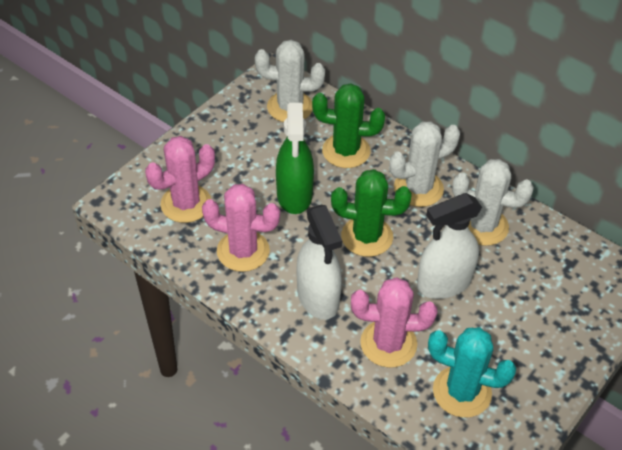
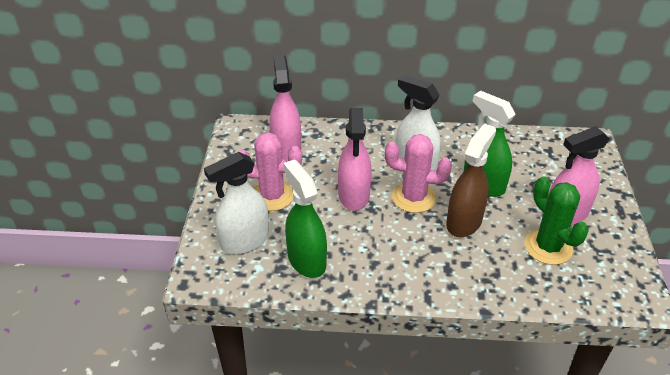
brown spray bottle: 0 -> 1
green cactus: 2 -> 1
green spray bottle: 1 -> 2
pink cactus: 3 -> 2
pink spray bottle: 0 -> 3
turquoise cactus: 1 -> 0
white cactus: 3 -> 0

